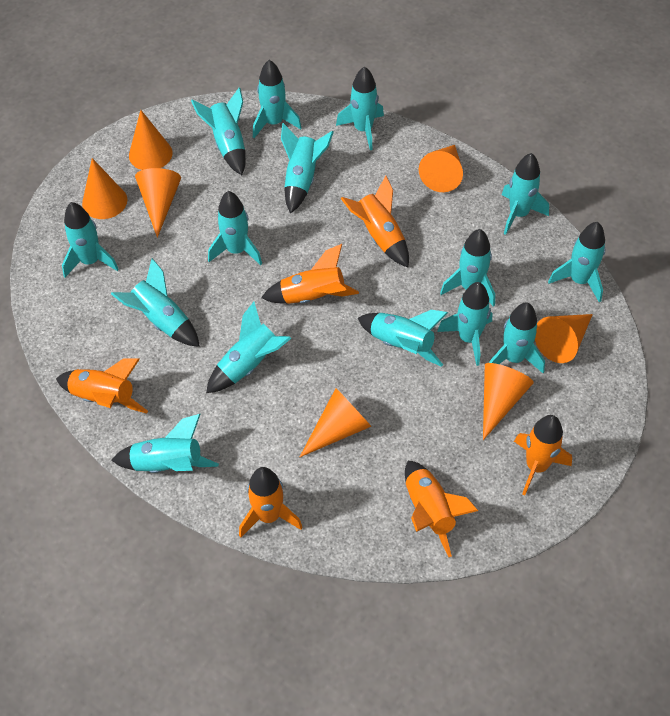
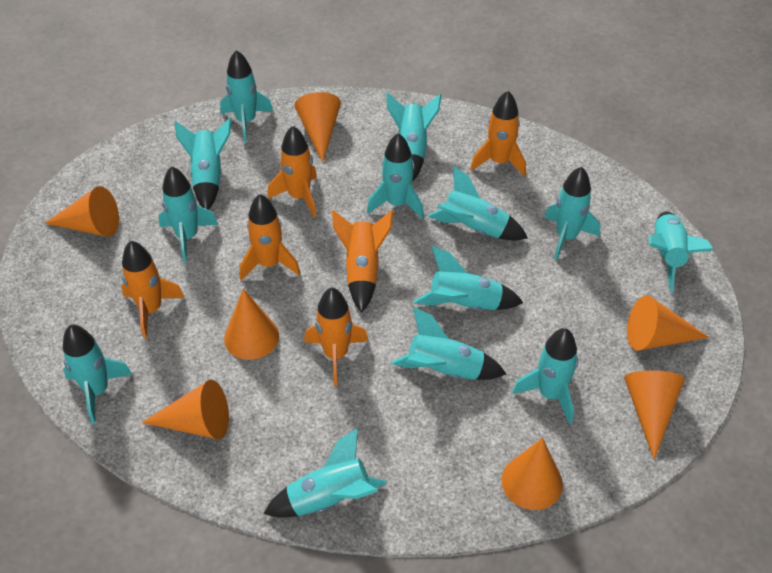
turquoise rocket: 15 -> 13

